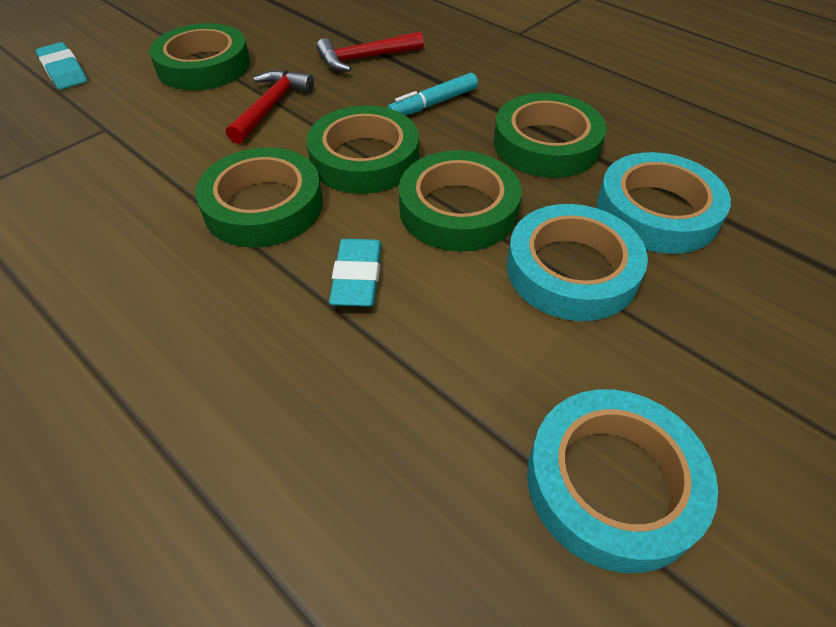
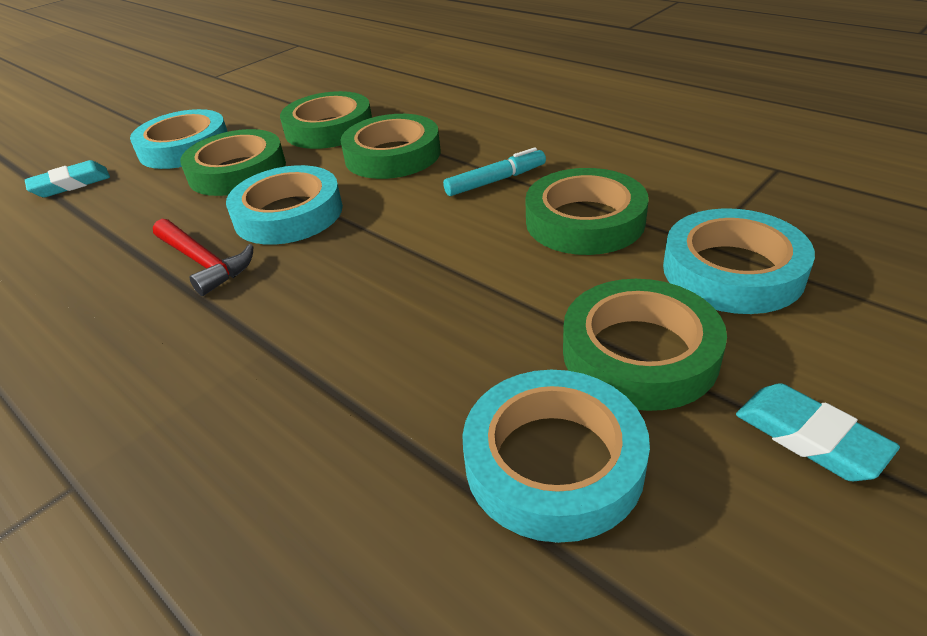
red hammer: 2 -> 1
turquoise tape: 3 -> 4

